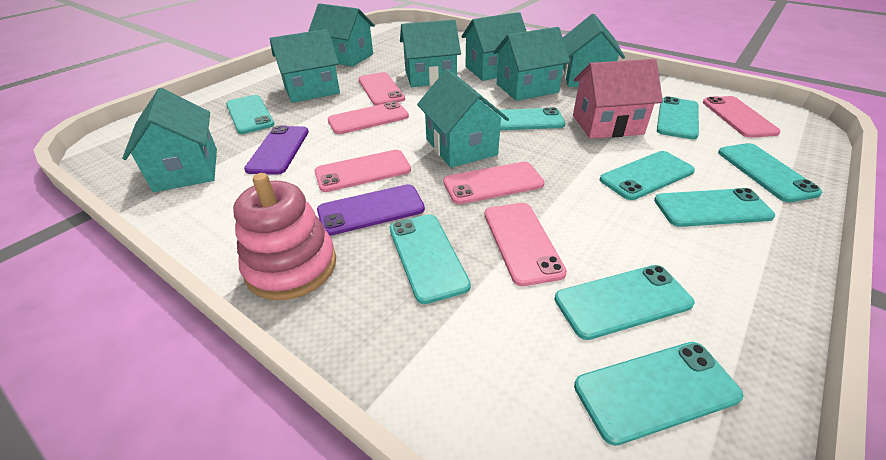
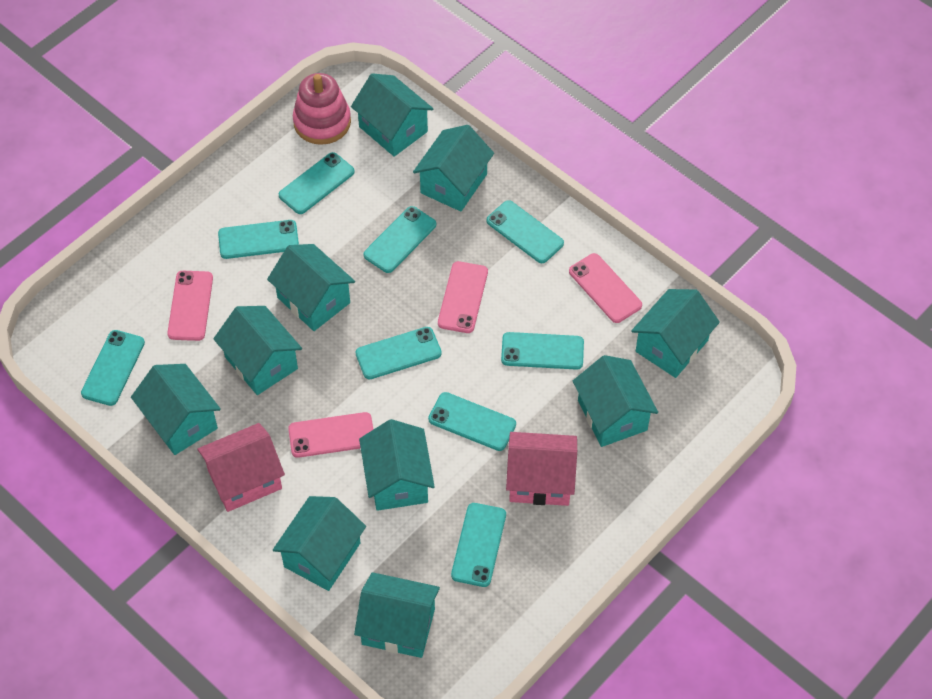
pink house: 1 -> 2
pink phone: 6 -> 4
purple phone: 2 -> 0
turquoise house: 8 -> 10

